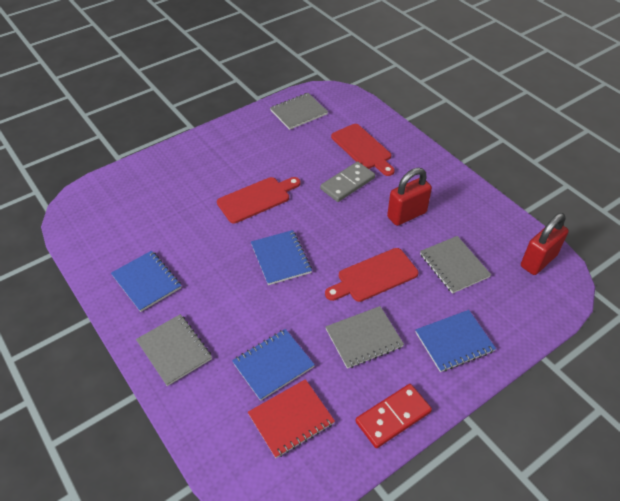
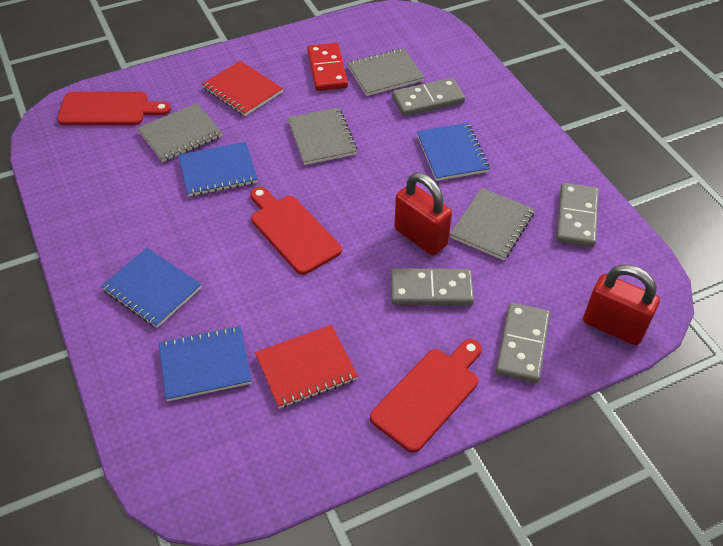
grey domino: 1 -> 4
red notebook: 1 -> 2

